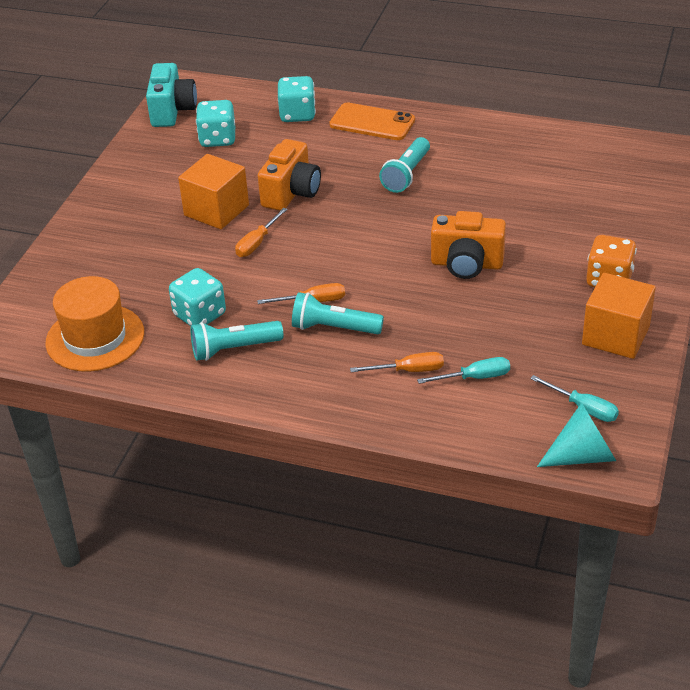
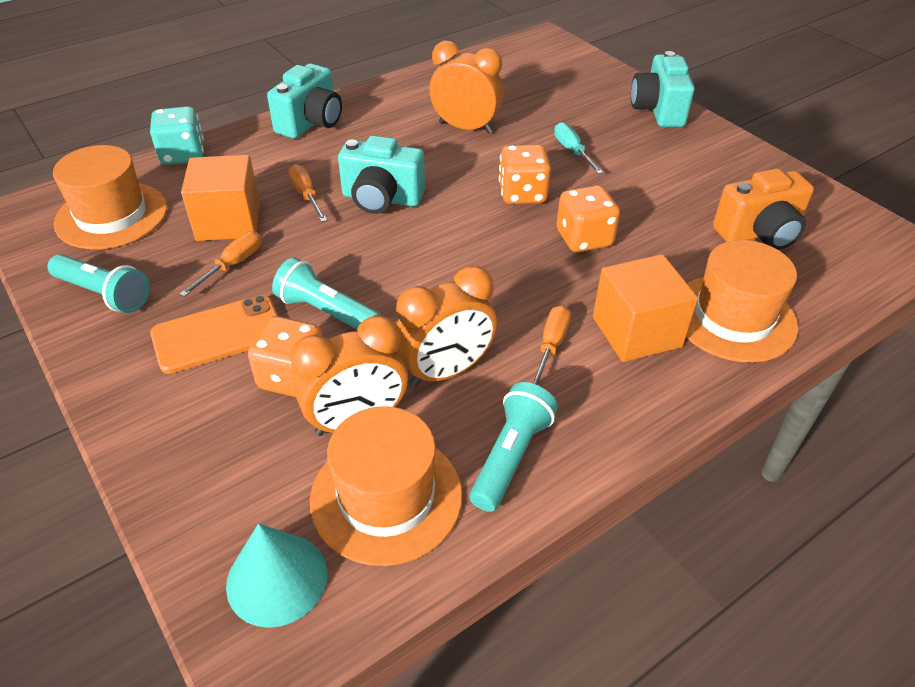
orange camera: 2 -> 1
orange clock: 0 -> 3
orange dice: 1 -> 3
orange hat: 1 -> 3
turquoise camera: 1 -> 3
turquoise dice: 3 -> 1
turquoise screwdriver: 2 -> 1

